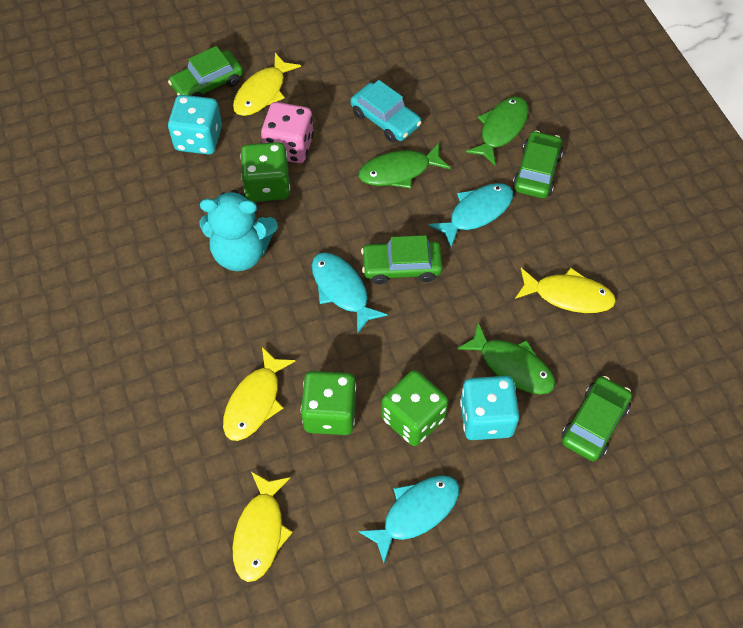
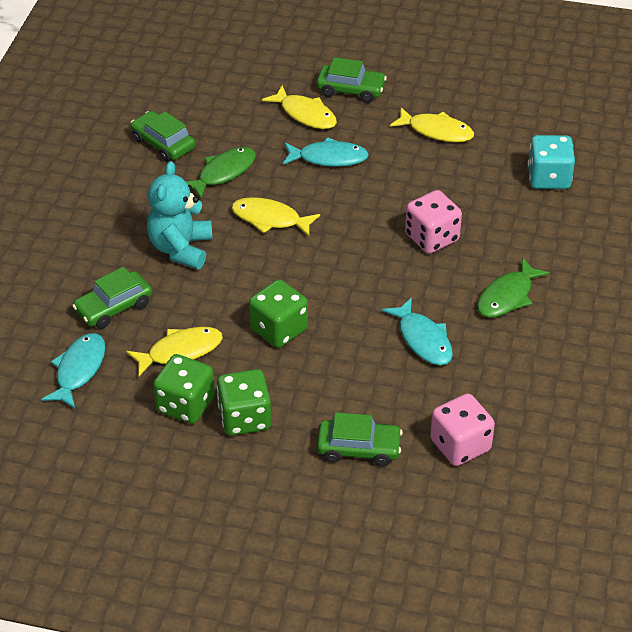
green fish: 3 -> 2
pink dice: 1 -> 2
turquoise car: 1 -> 0
turquoise dice: 2 -> 1

